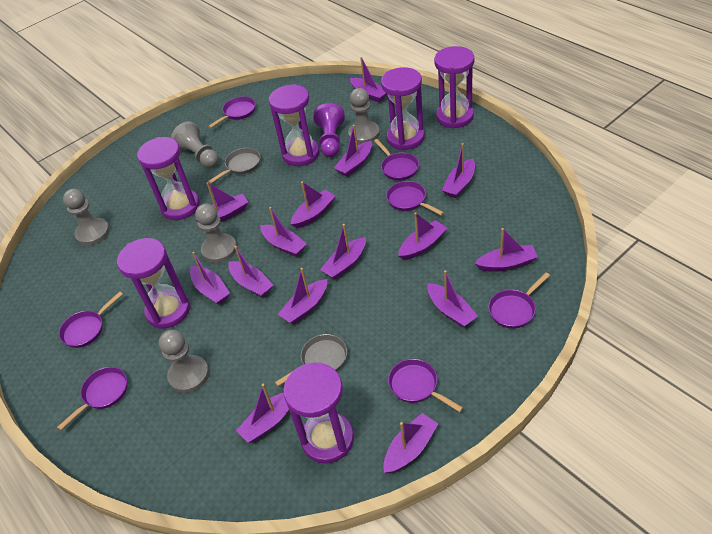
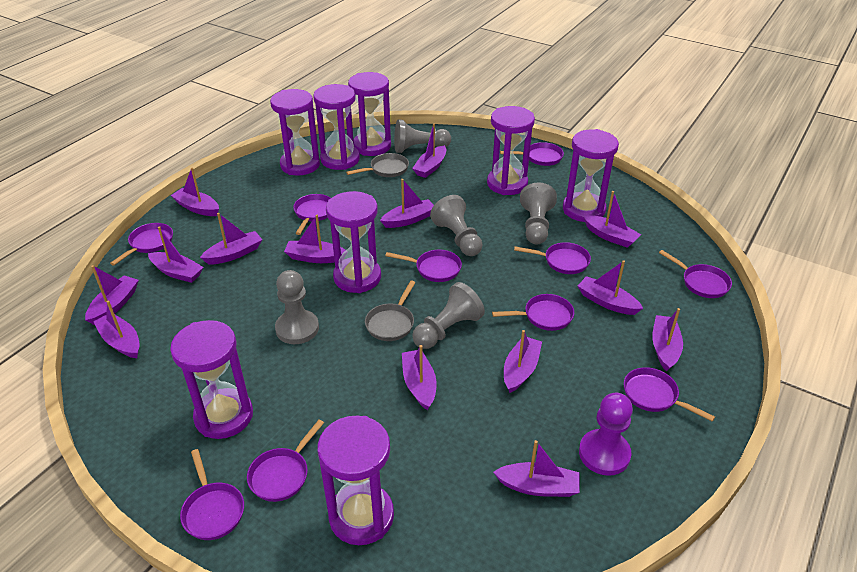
purple boat: 15 -> 14
purple hourglass: 6 -> 8
purple pan: 7 -> 10

